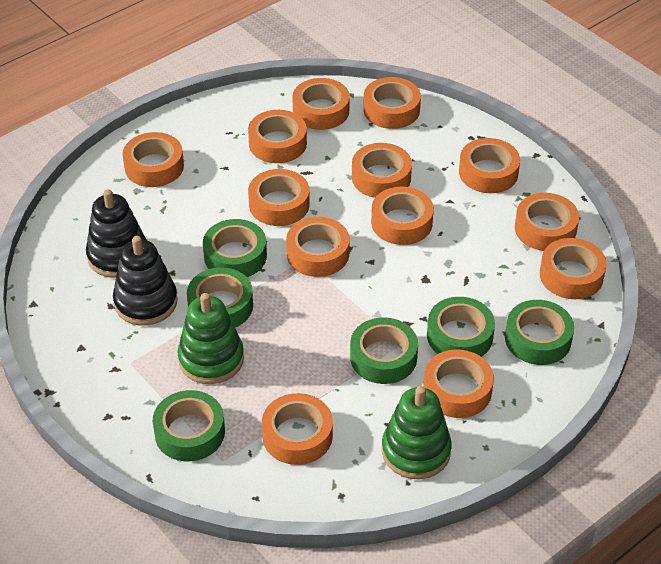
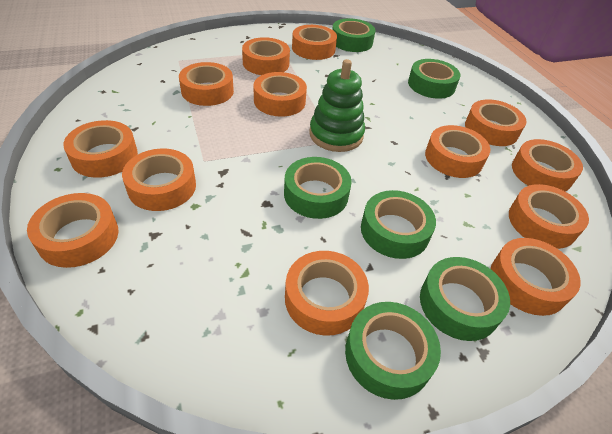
black stacking toy: 2 -> 0
green stacking toy: 2 -> 1

